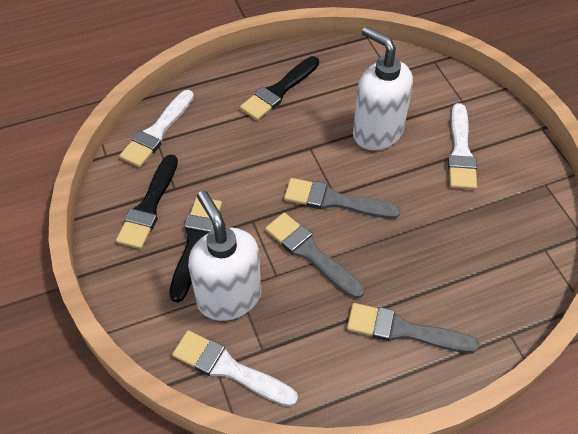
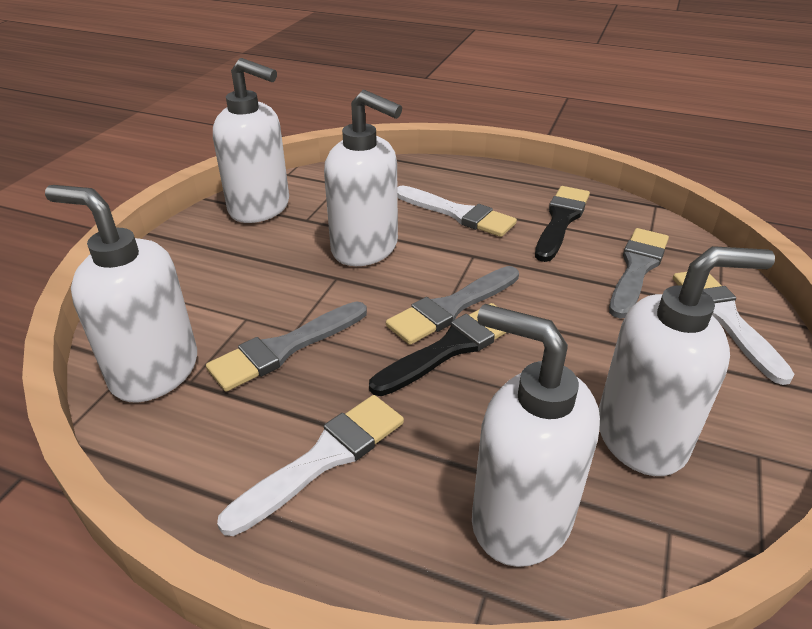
black brush: 3 -> 2
white soap dispenser: 2 -> 5

